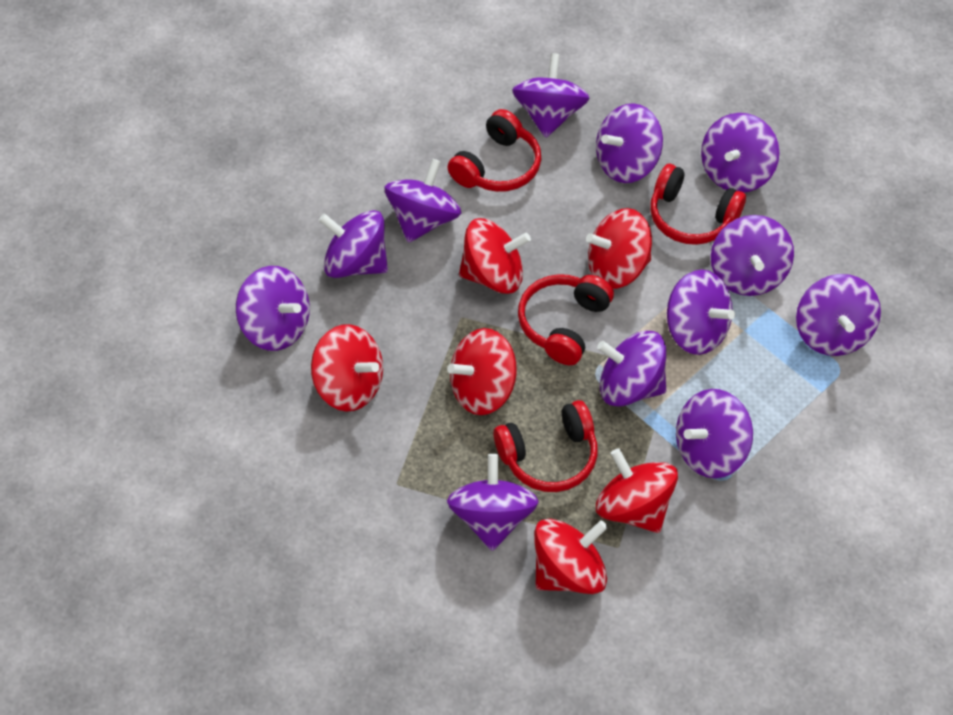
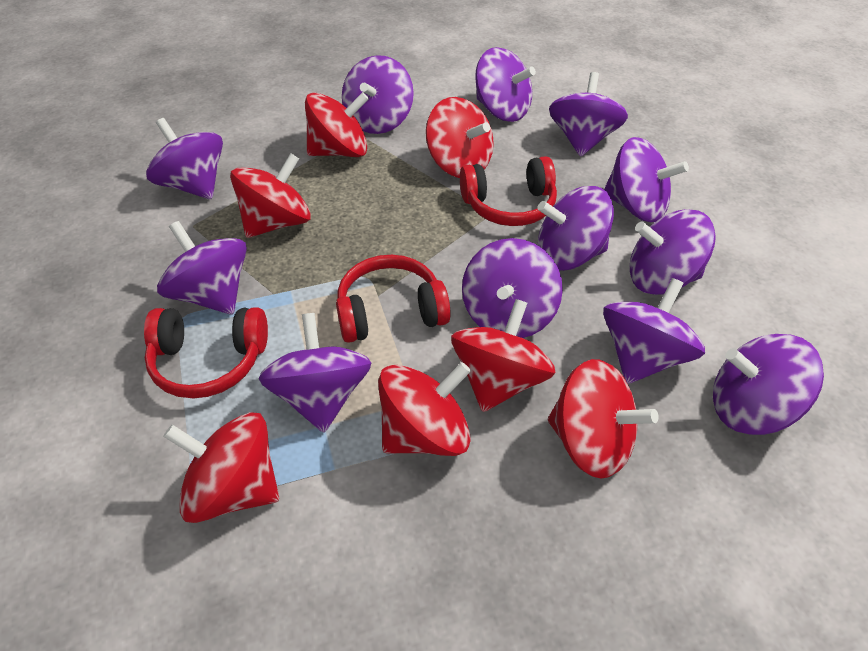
red headphones: 4 -> 3
red spinning top: 6 -> 7

